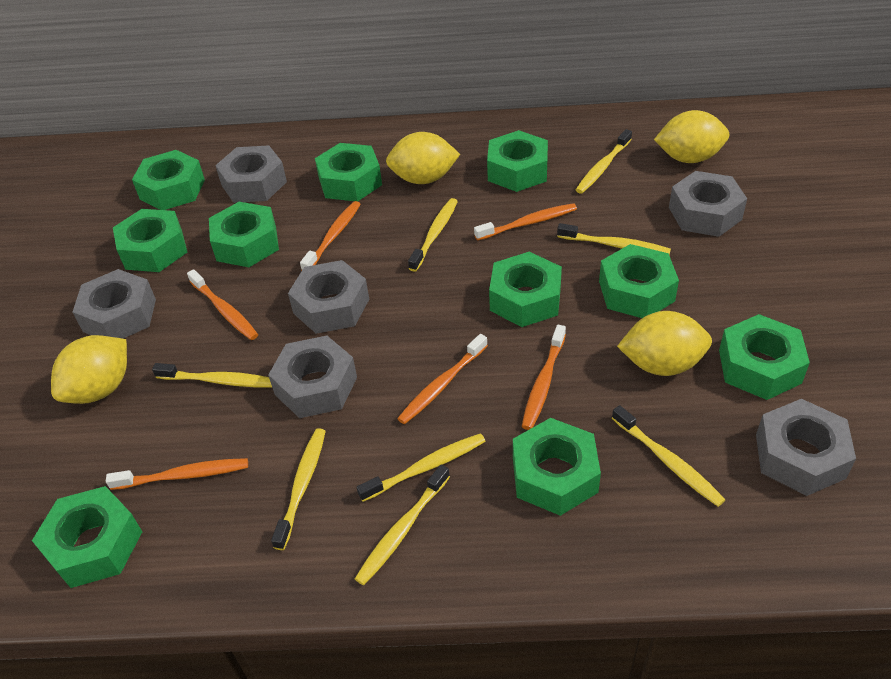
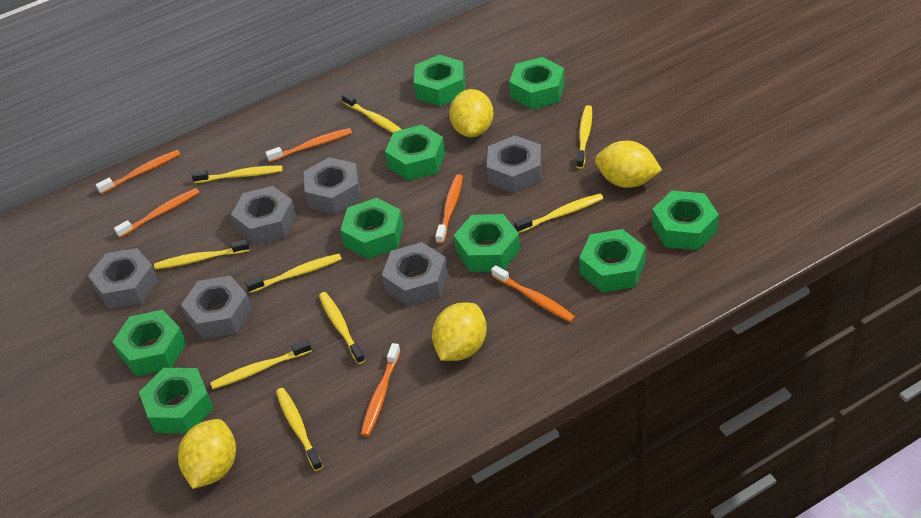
green nut: 10 -> 9
yellow toothbrush: 8 -> 9

